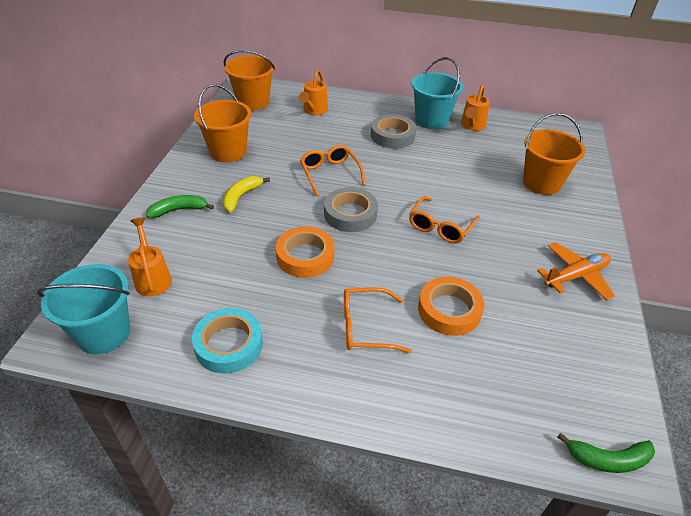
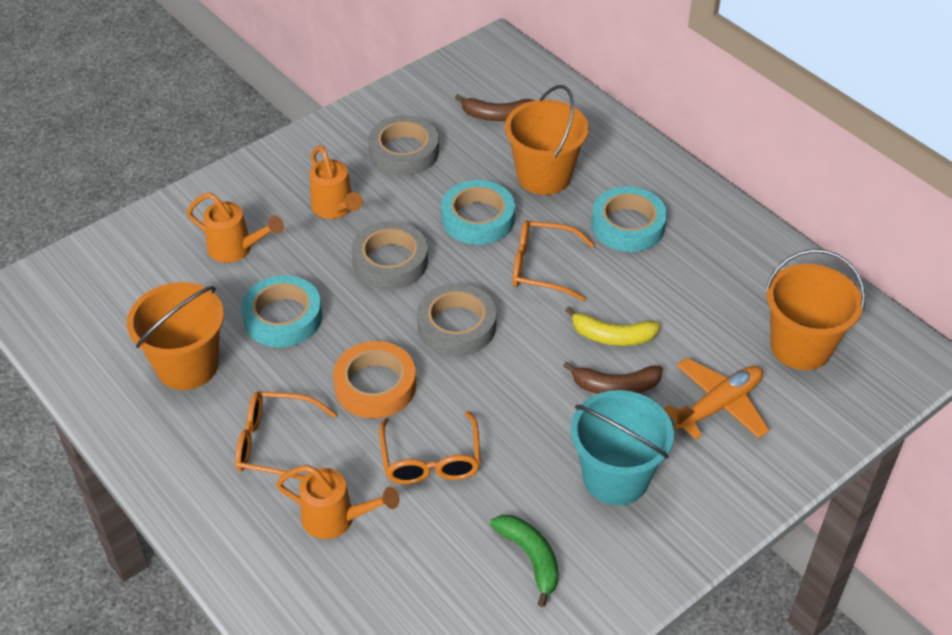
brown banana: 0 -> 2
green banana: 2 -> 1
grey tape: 2 -> 3
orange tape: 2 -> 1
turquoise bucket: 2 -> 1
turquoise tape: 1 -> 3

